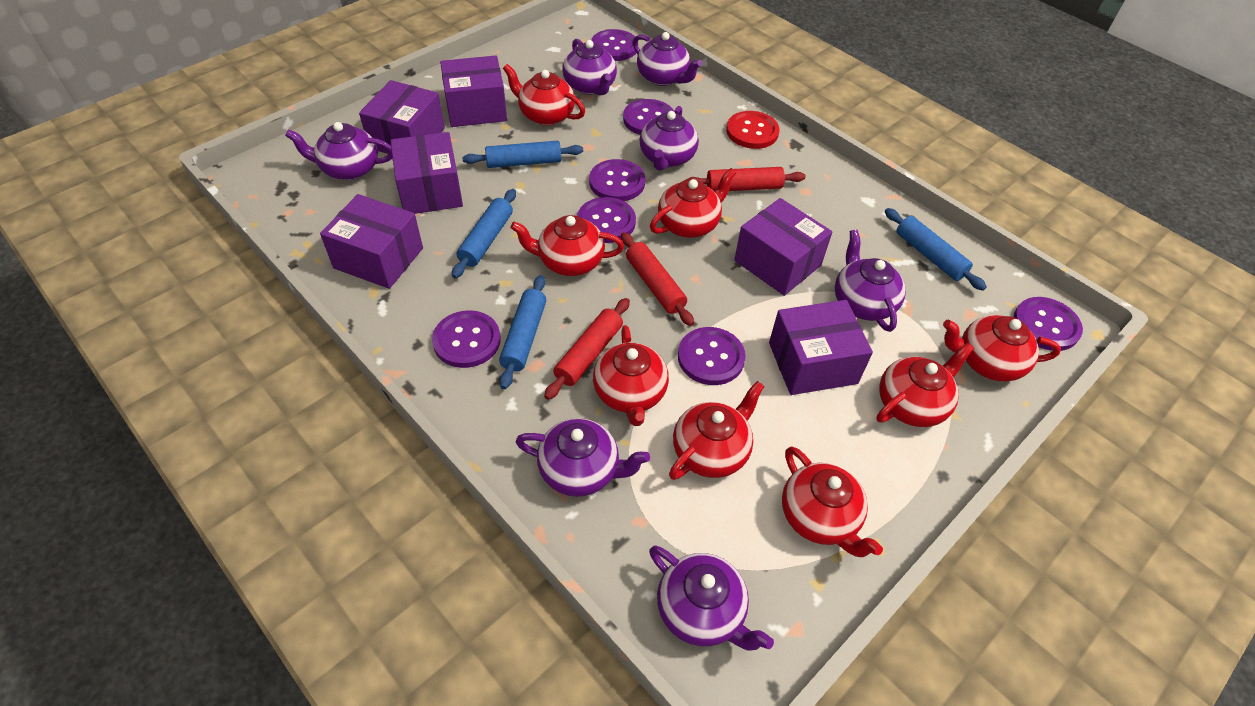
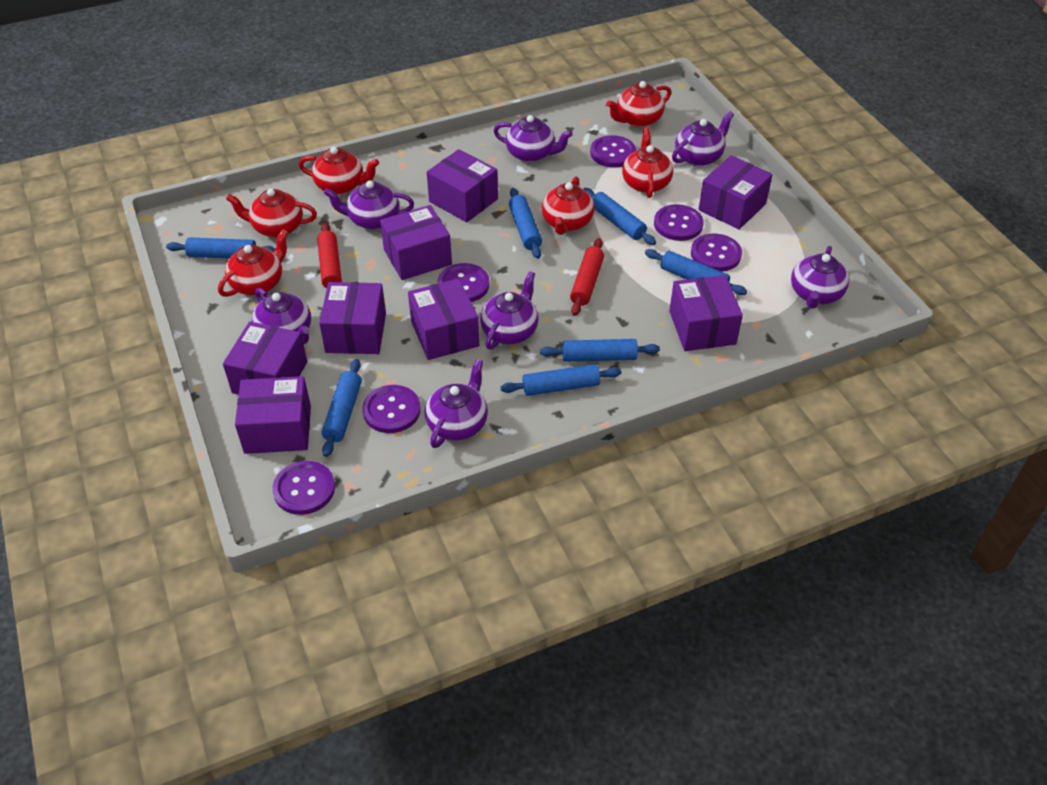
blue rolling pin: 4 -> 7
purple box: 6 -> 8
purple button: 7 -> 6
red button: 1 -> 0
red rolling pin: 3 -> 2
red teapot: 8 -> 6

